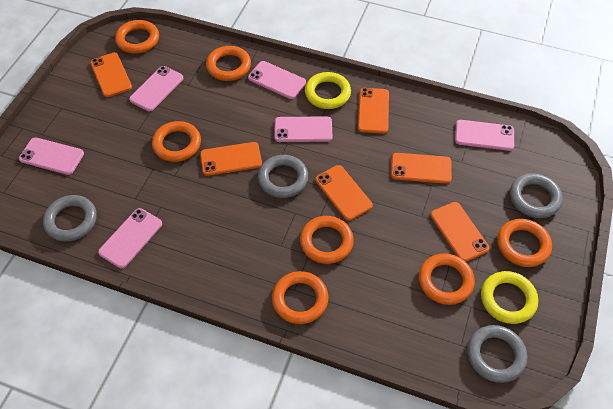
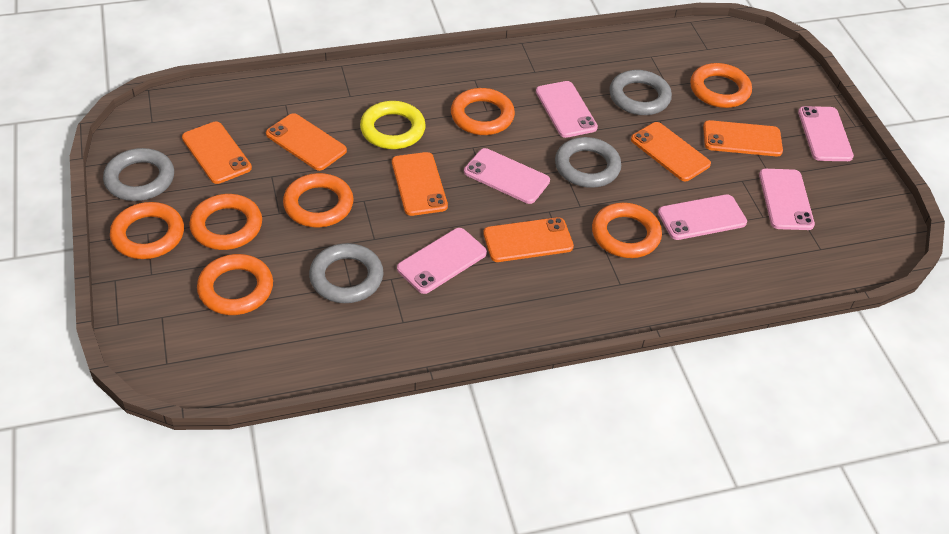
yellow ring: 2 -> 1

